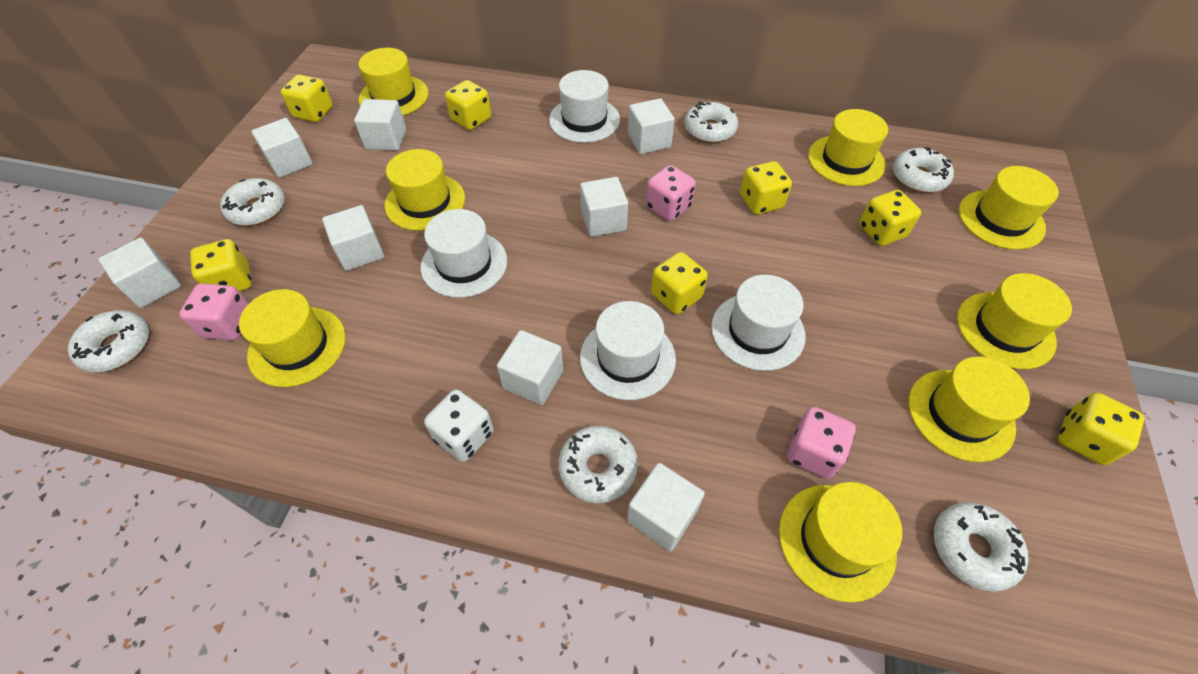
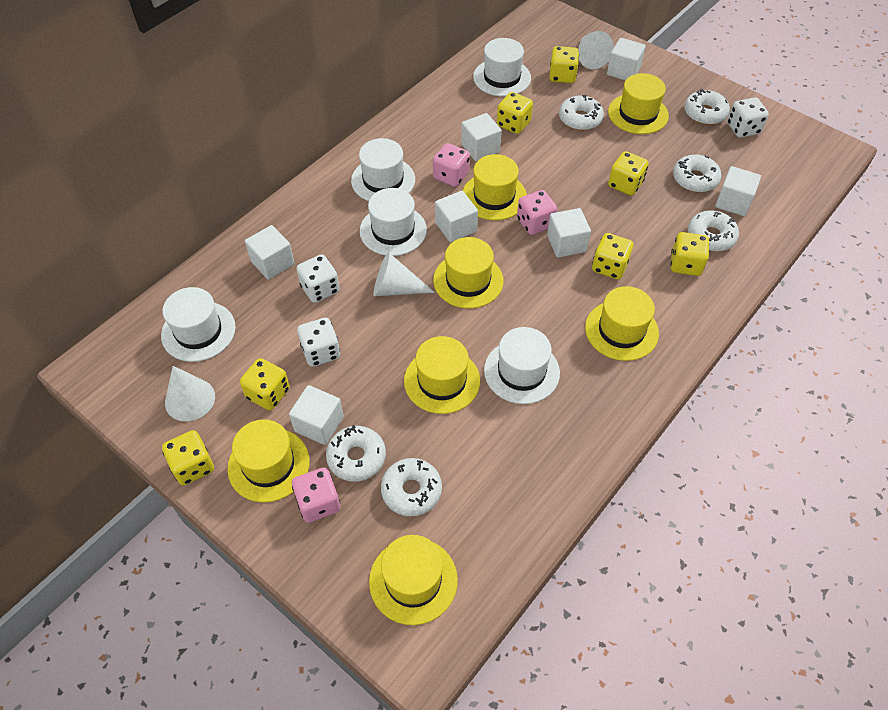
white cone: 0 -> 3
white cube: 8 -> 7
white dice: 1 -> 3
white hat: 4 -> 5
yellow hat: 8 -> 7

